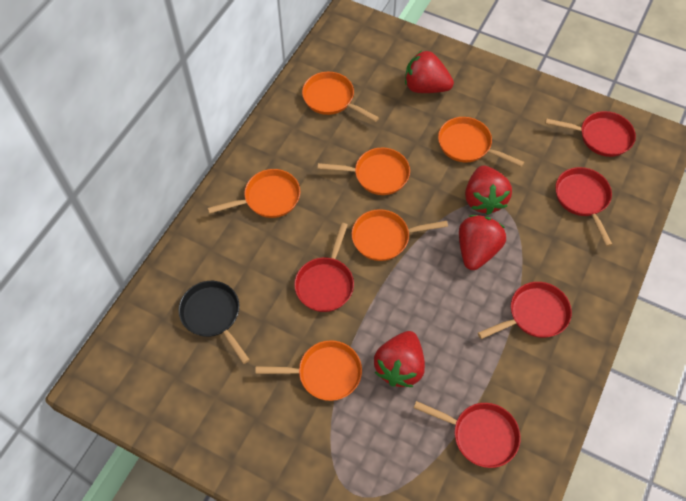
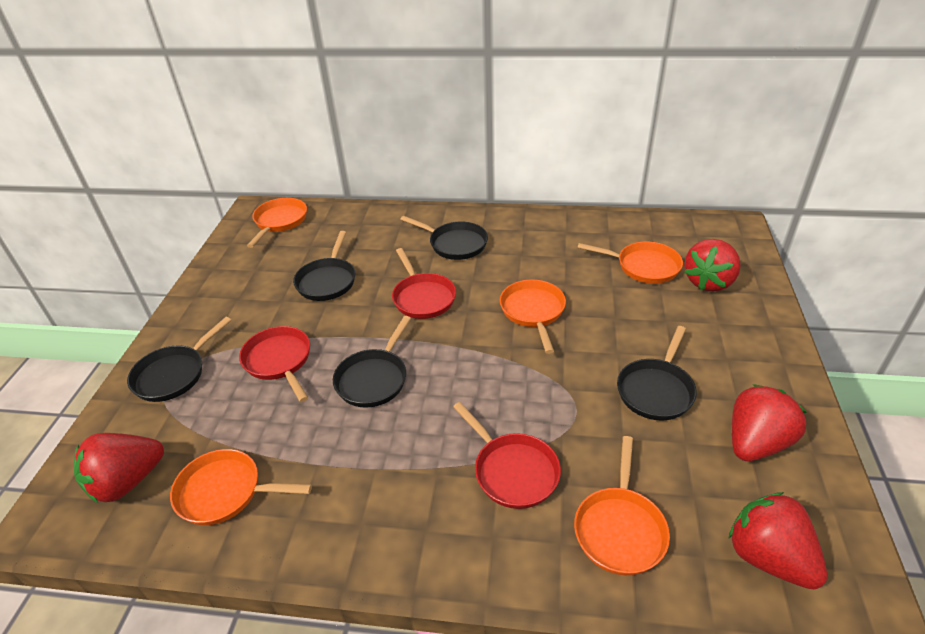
black pan: 1 -> 5
orange pan: 6 -> 5
red pan: 5 -> 3

